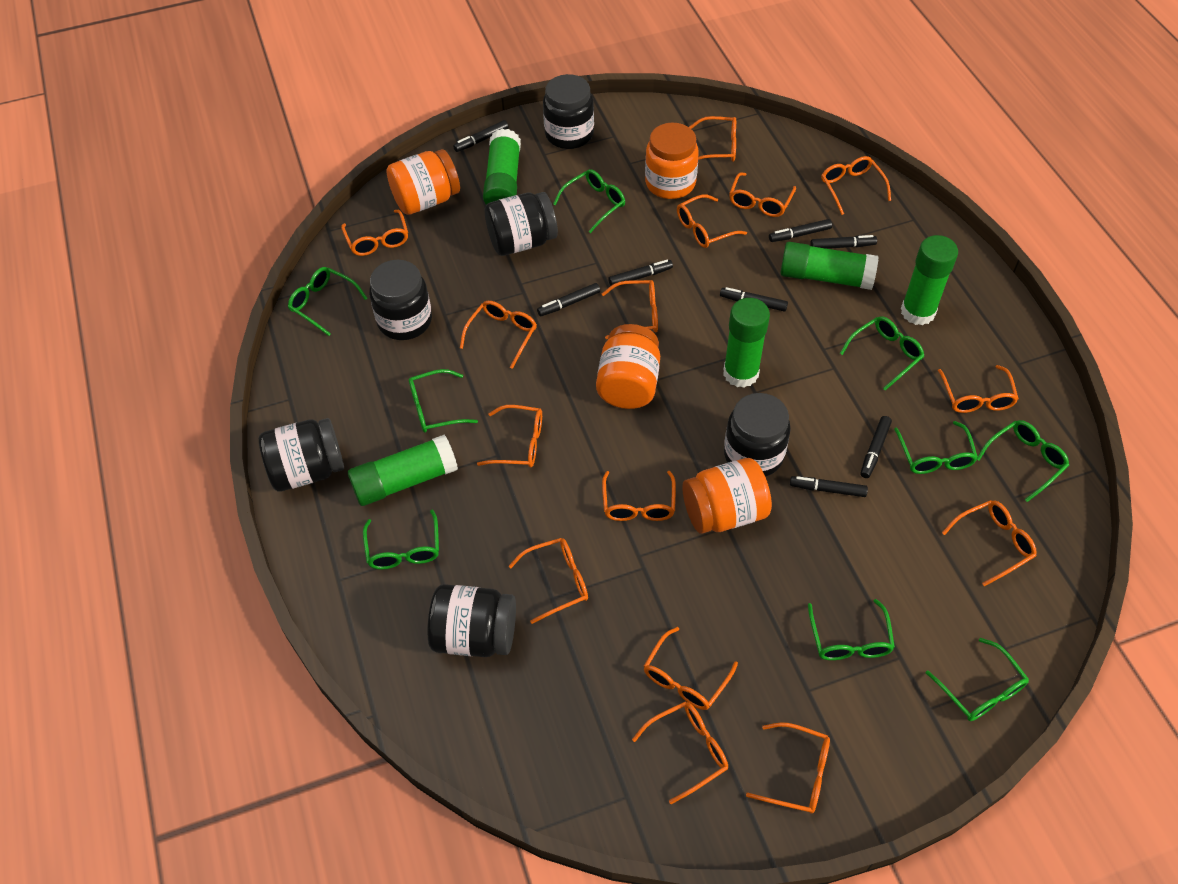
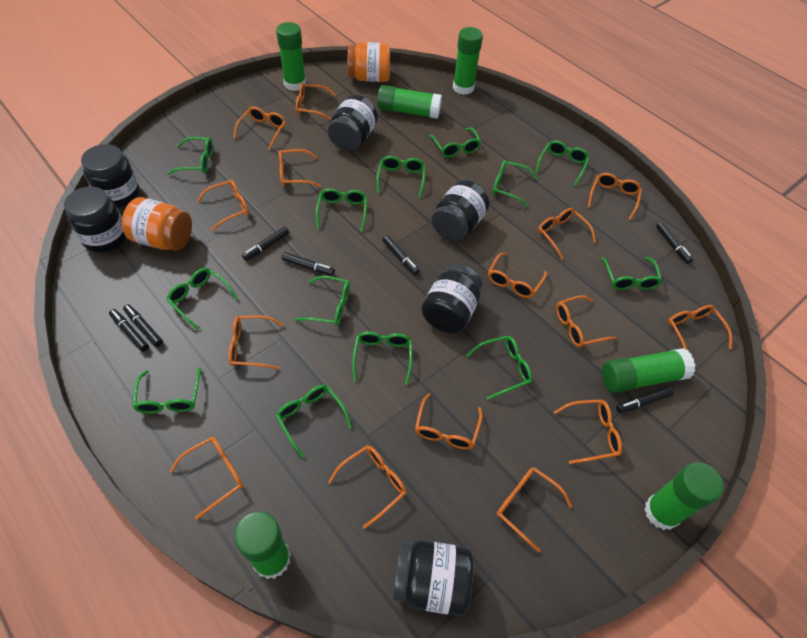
black marker: 8 -> 7
green glasses: 9 -> 13
green glue stick: 5 -> 6
orange jar: 4 -> 2

